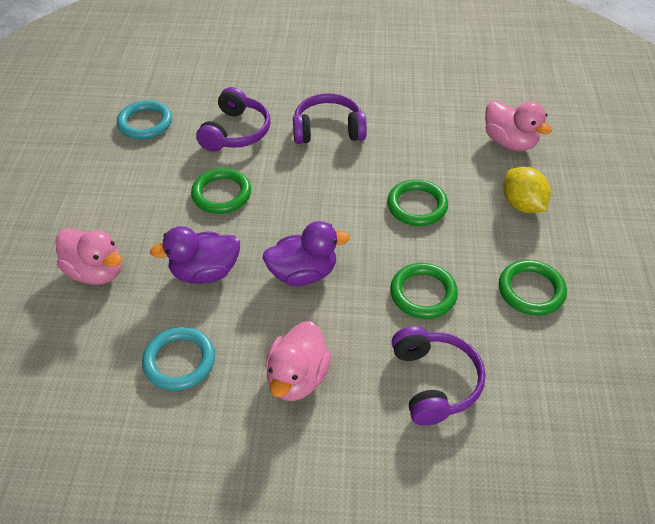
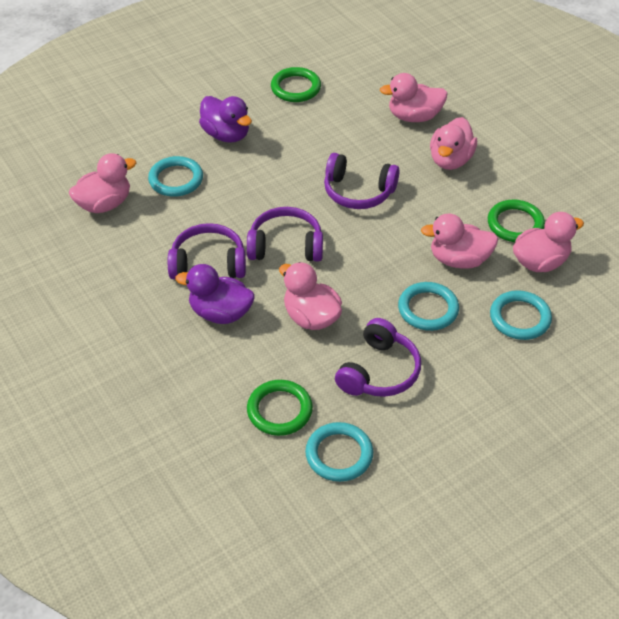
green ring: 4 -> 3
pink duck: 3 -> 6
purple headphones: 3 -> 4
turquoise ring: 2 -> 4
yellow lemon: 1 -> 0

